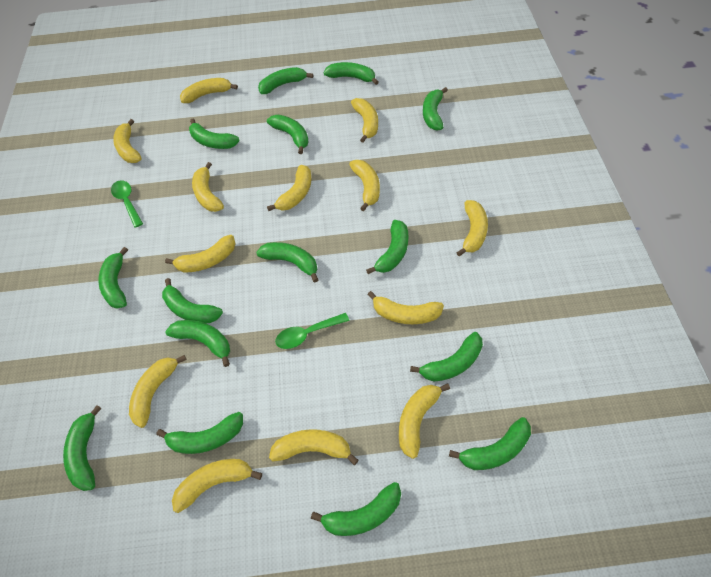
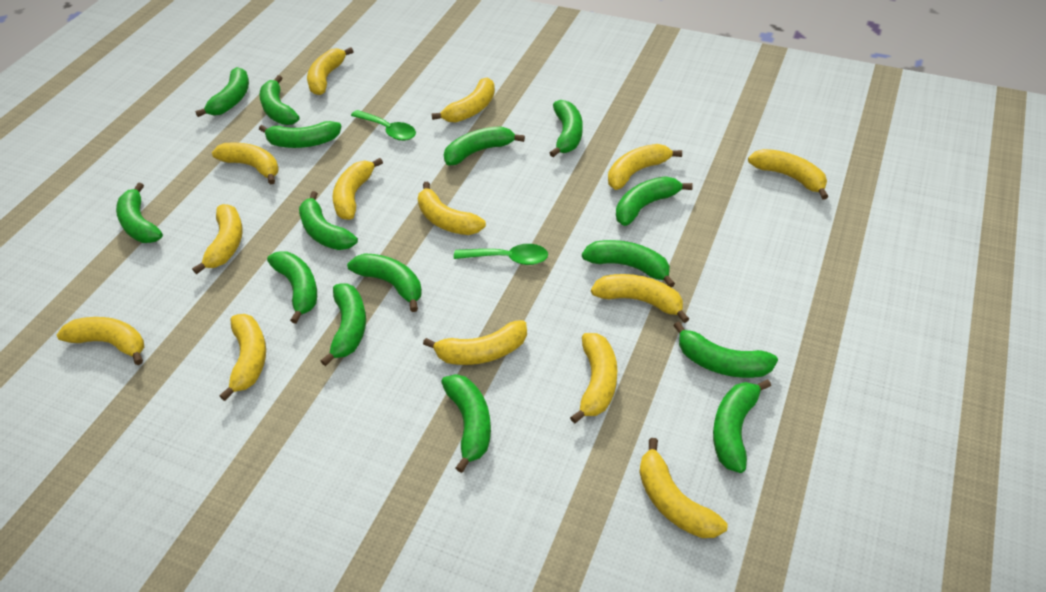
yellow banana: 13 -> 14

